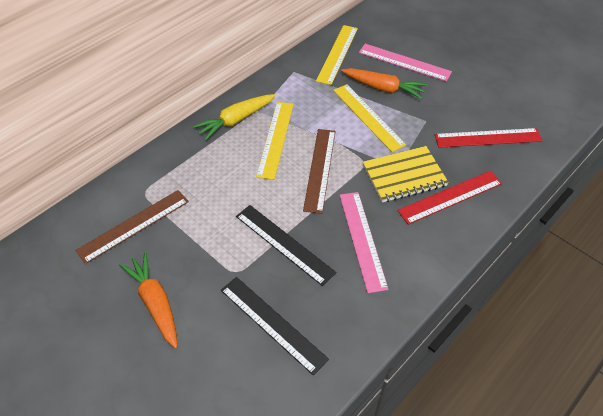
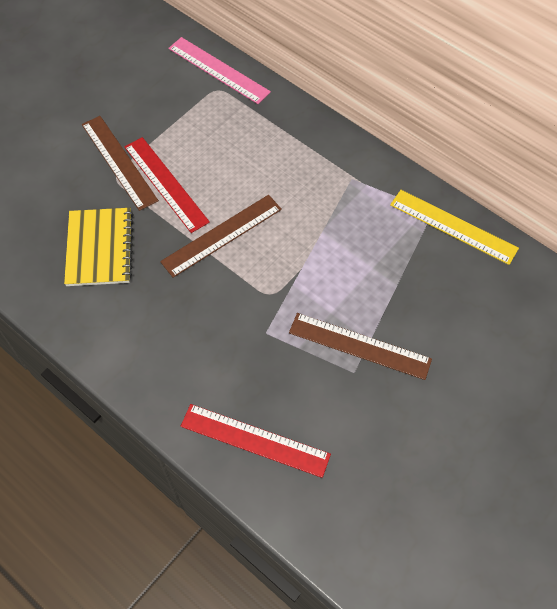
black ruler: 2 -> 0
brown ruler: 2 -> 3
orange carrot: 2 -> 0
pink ruler: 2 -> 1
yellow carrot: 1 -> 0
yellow ruler: 3 -> 1

